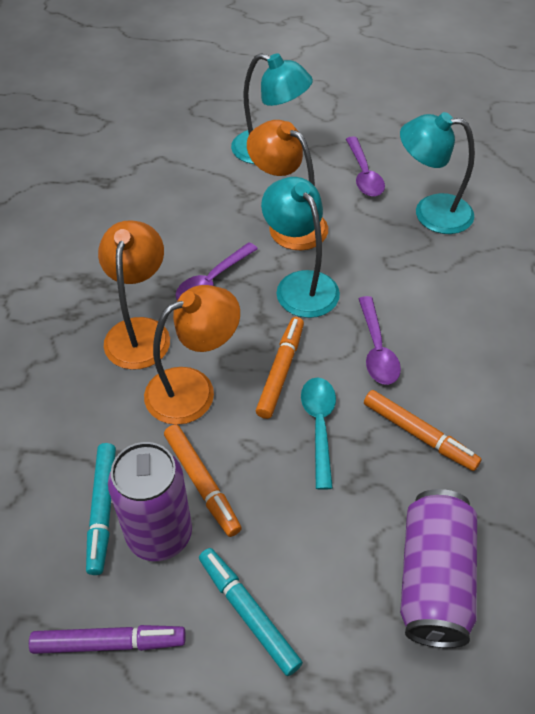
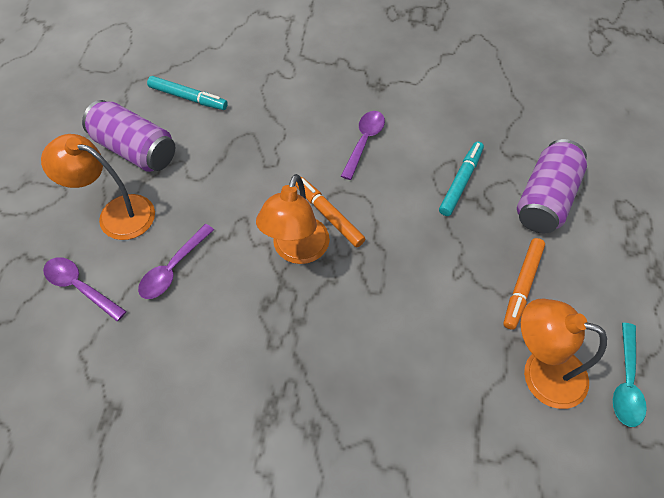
orange marker: 3 -> 2
purple marker: 1 -> 0
turquoise lamp: 3 -> 0

